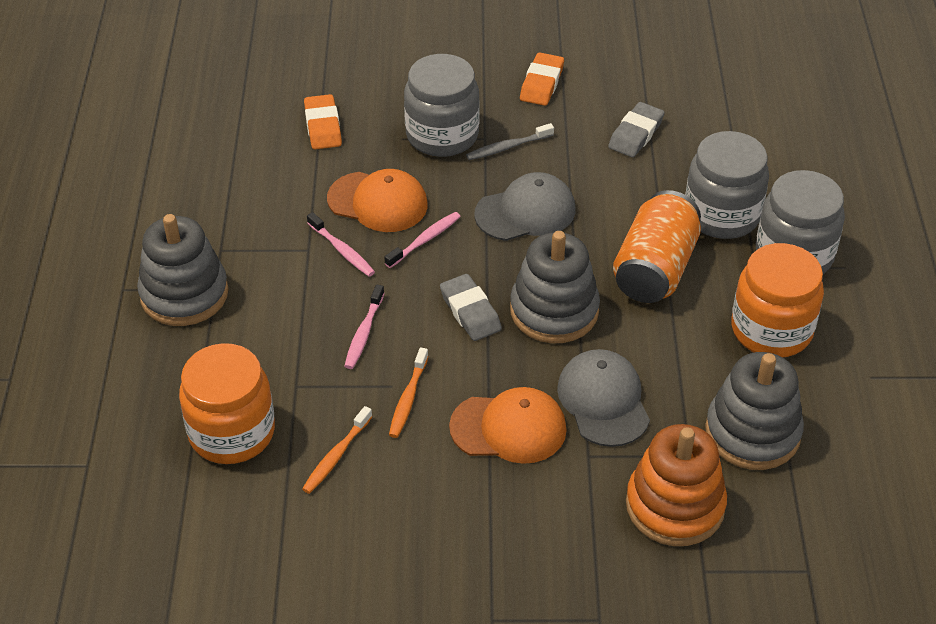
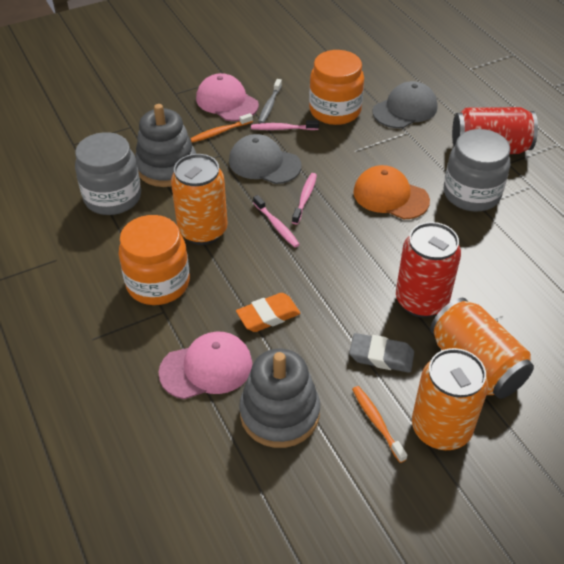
grey eraser: 2 -> 1
grey jar: 3 -> 2
grey stacking toy: 3 -> 2
orange can: 1 -> 3
orange cap: 2 -> 1
orange eraser: 2 -> 1
orange stacking toy: 1 -> 0
pink cap: 0 -> 2
red can: 0 -> 2

